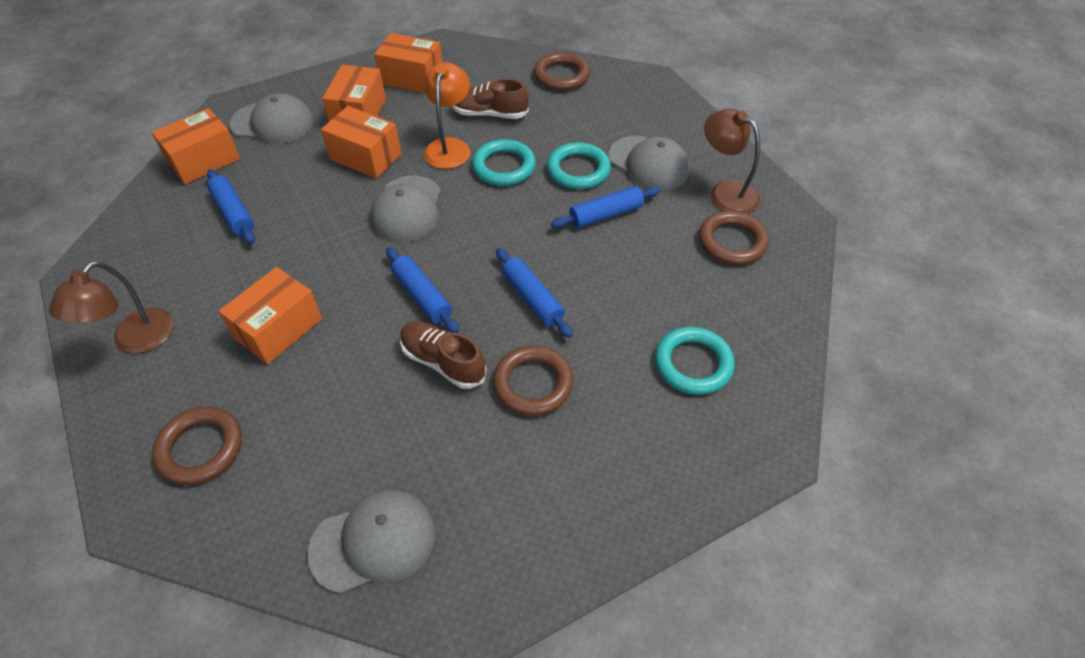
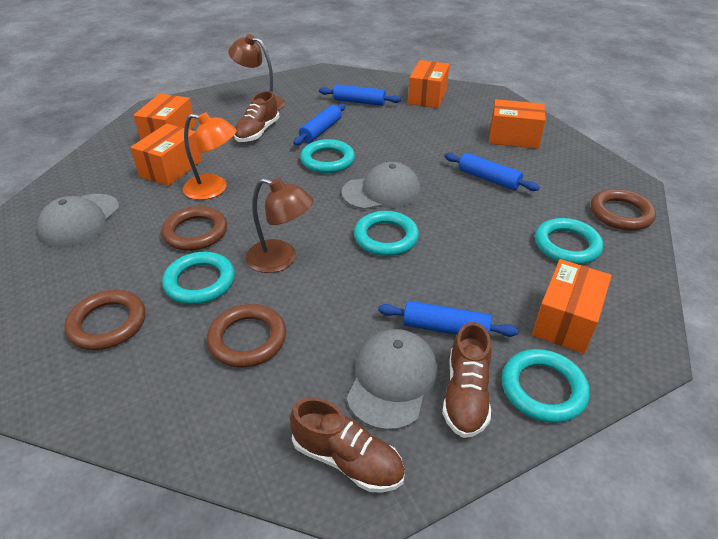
brown shoe: 2 -> 3
grey cap: 4 -> 3
turquoise ring: 3 -> 5

